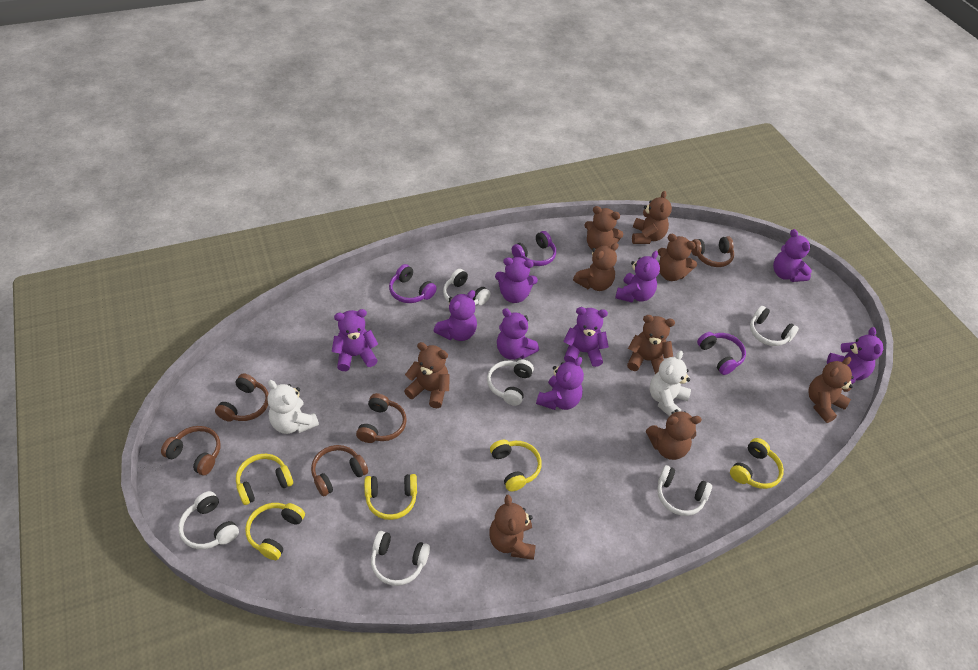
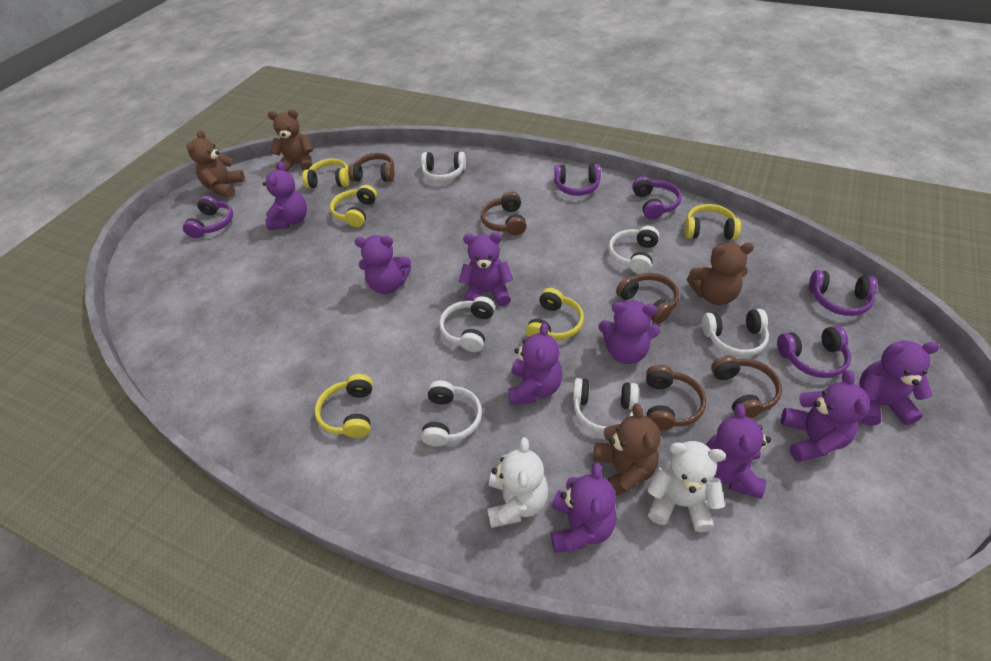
brown teddy bear: 9 -> 4
purple headphones: 3 -> 5

